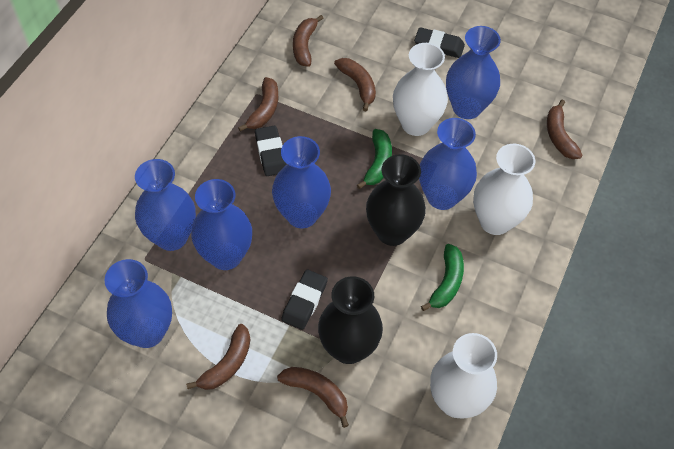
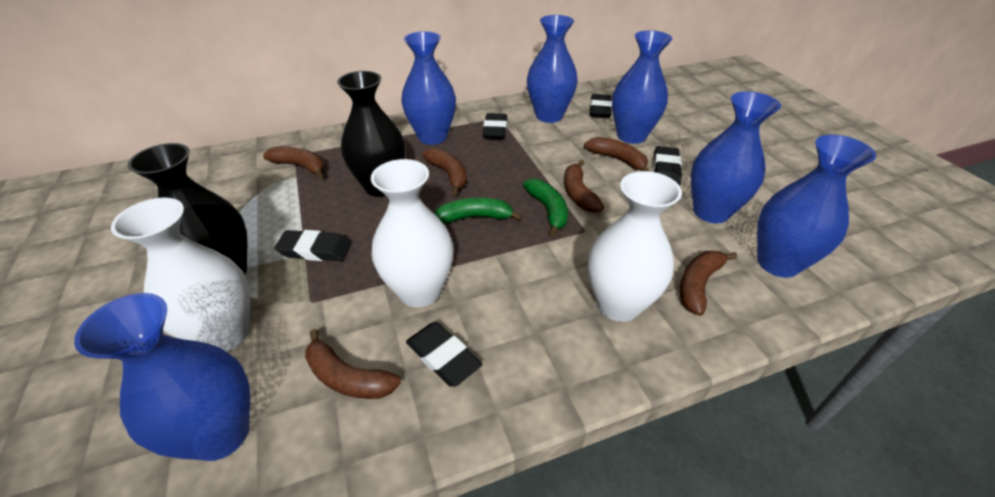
black eraser: 3 -> 5

